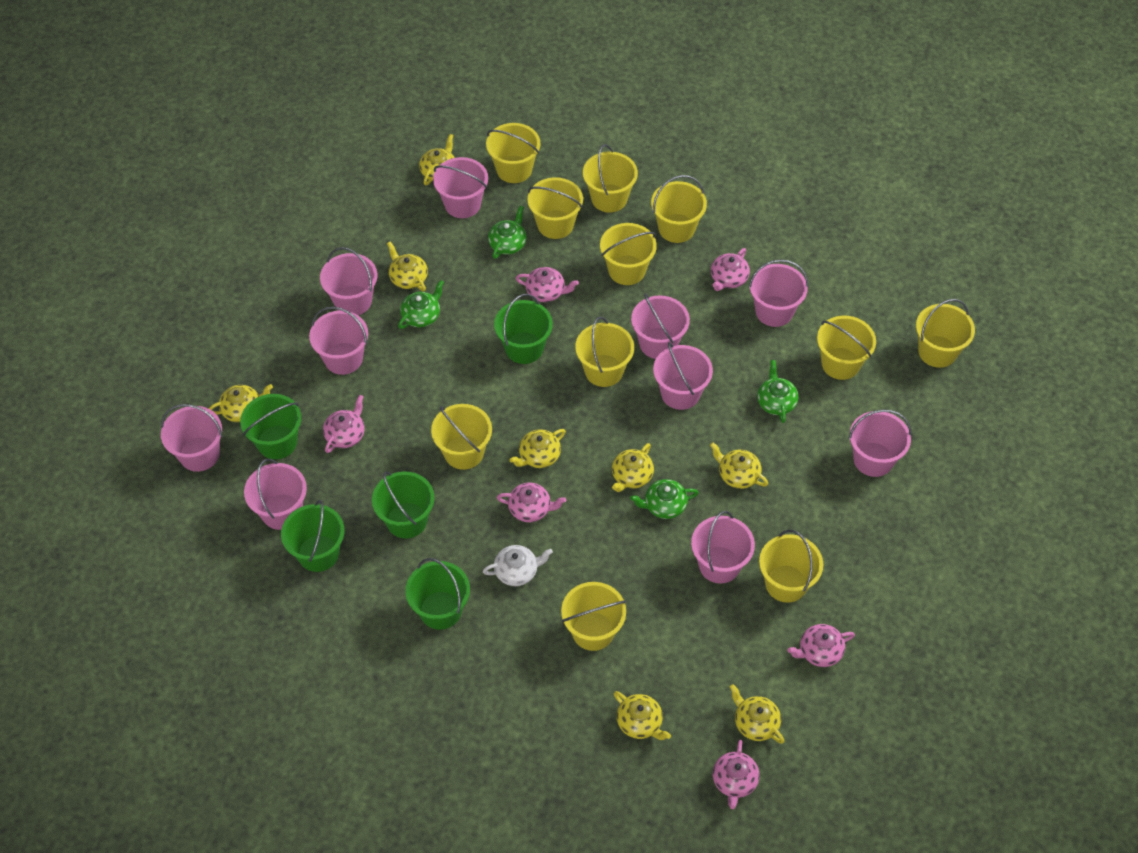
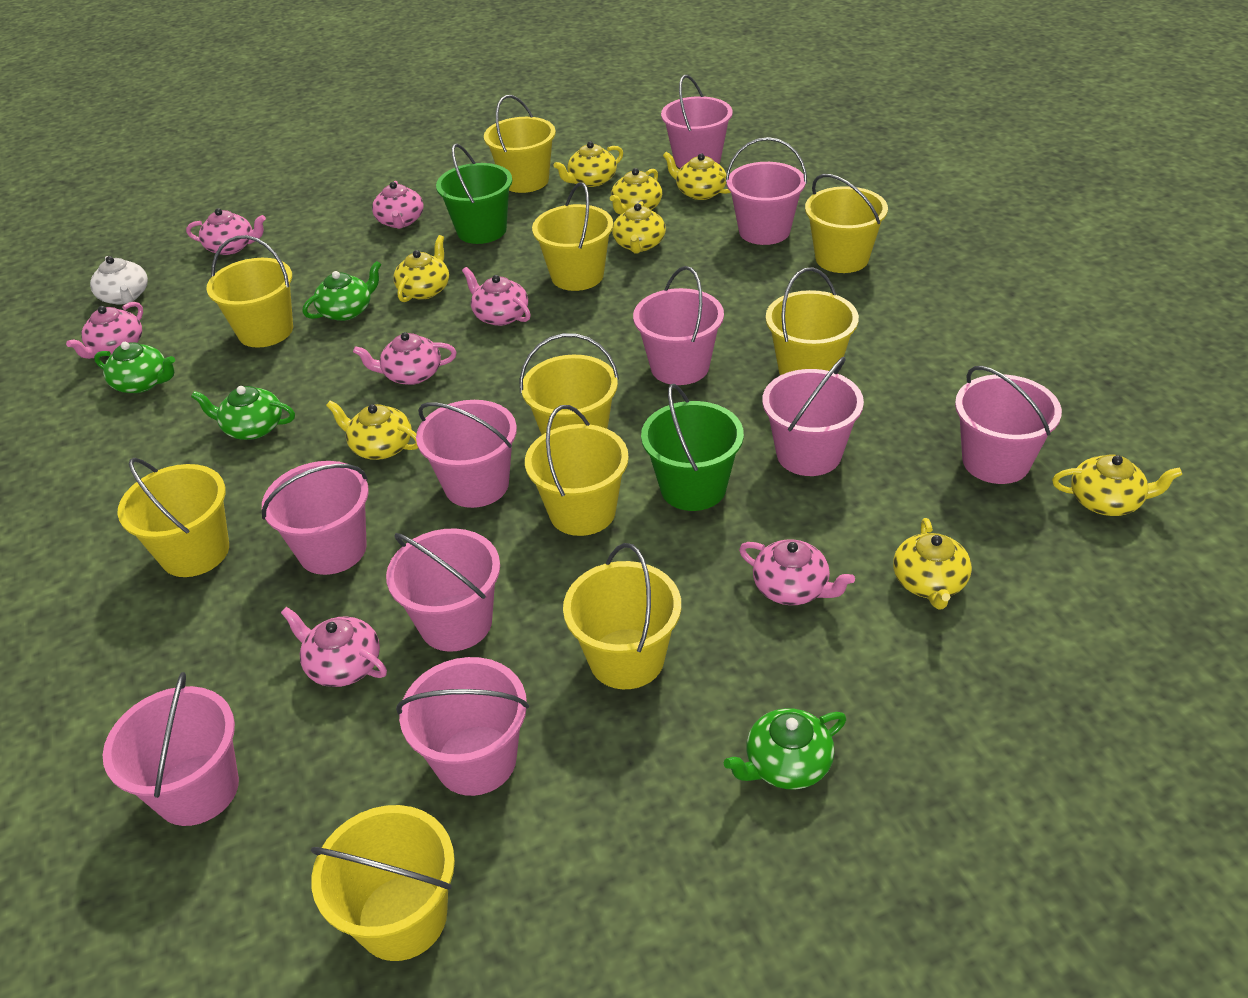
green bucket: 5 -> 2
pink teapot: 6 -> 7
yellow bucket: 11 -> 10

